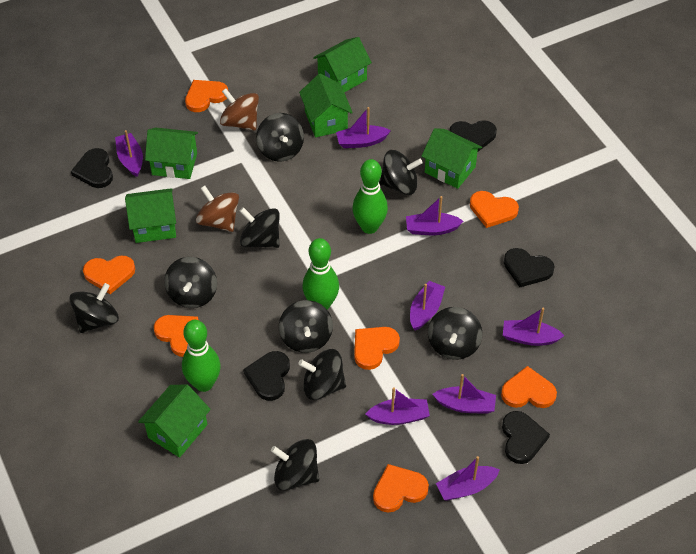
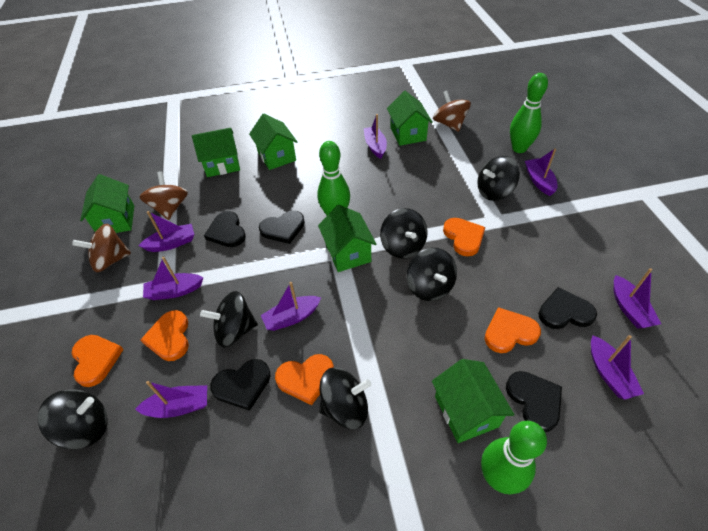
black spinning top: 9 -> 6
brown spinning top: 2 -> 3
orange heart: 7 -> 5

